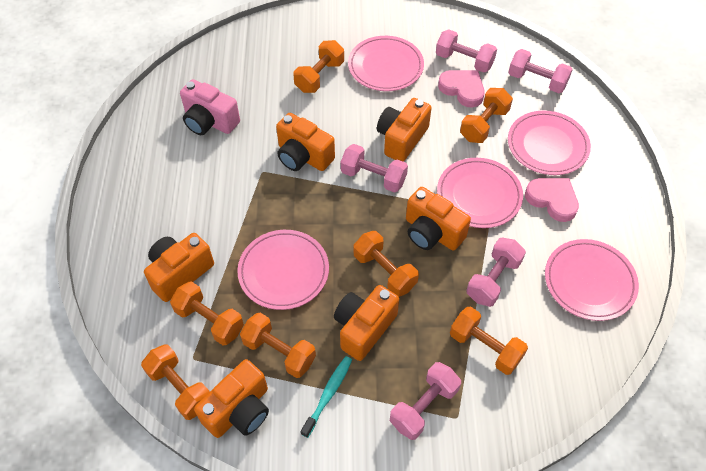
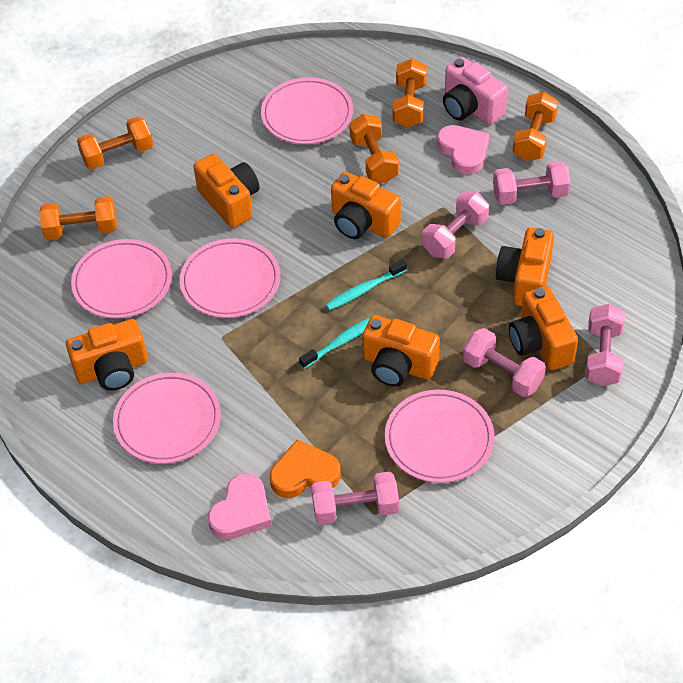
orange dumbbell: 7 -> 5
orange heart: 0 -> 1
turquoise toothbrush: 1 -> 2

